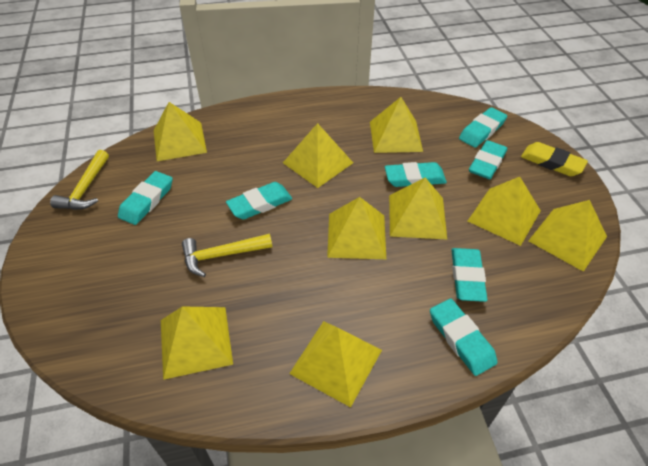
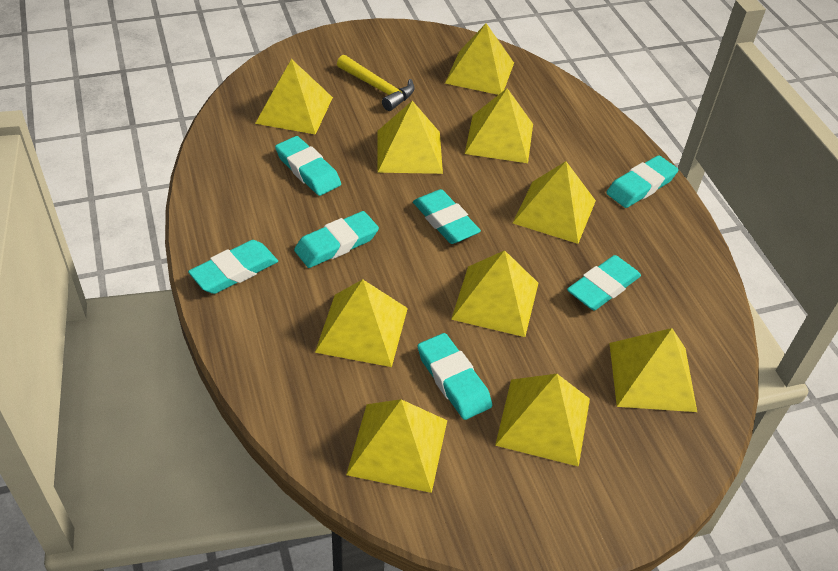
yellow eraser: 1 -> 0
yellow hammer: 2 -> 1
yellow pyramid: 9 -> 10

